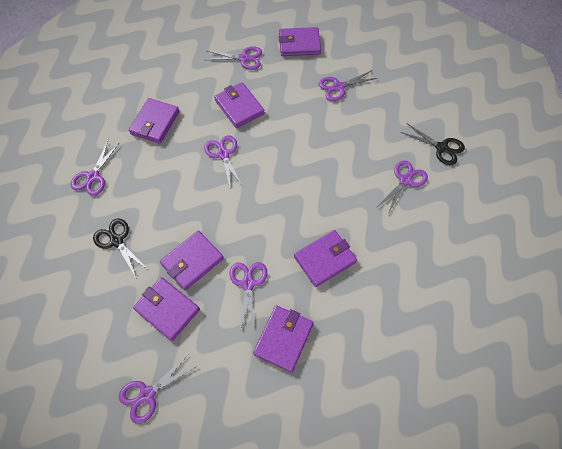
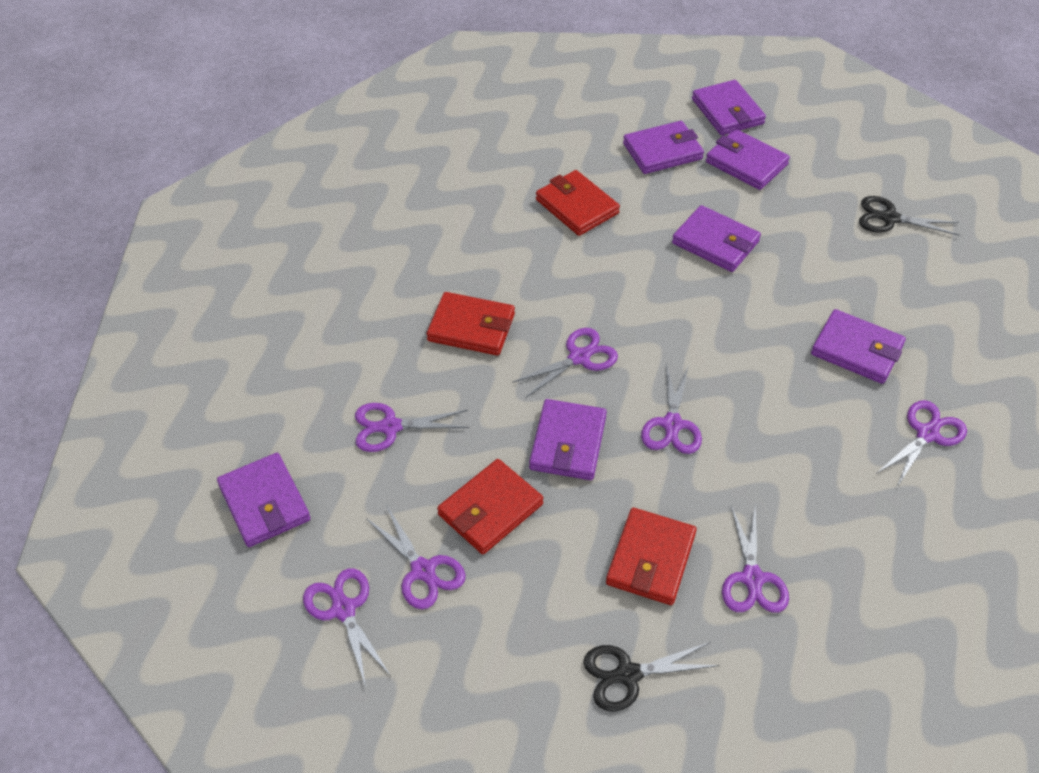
red wallet: 0 -> 4

